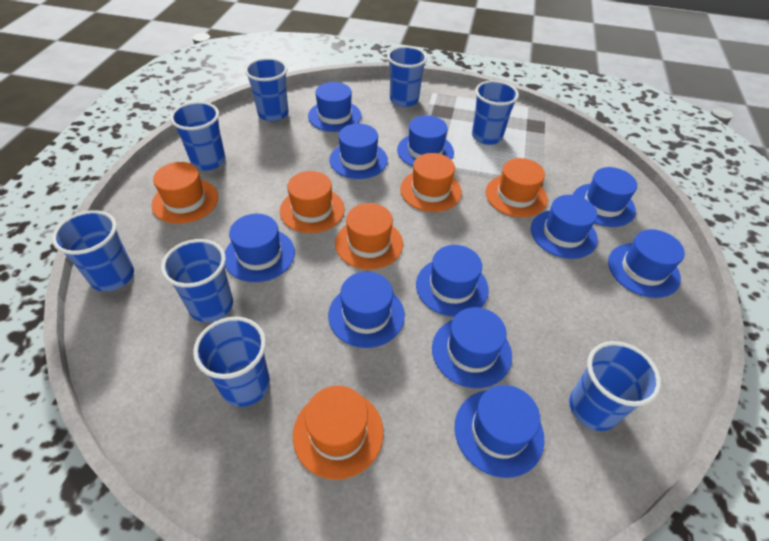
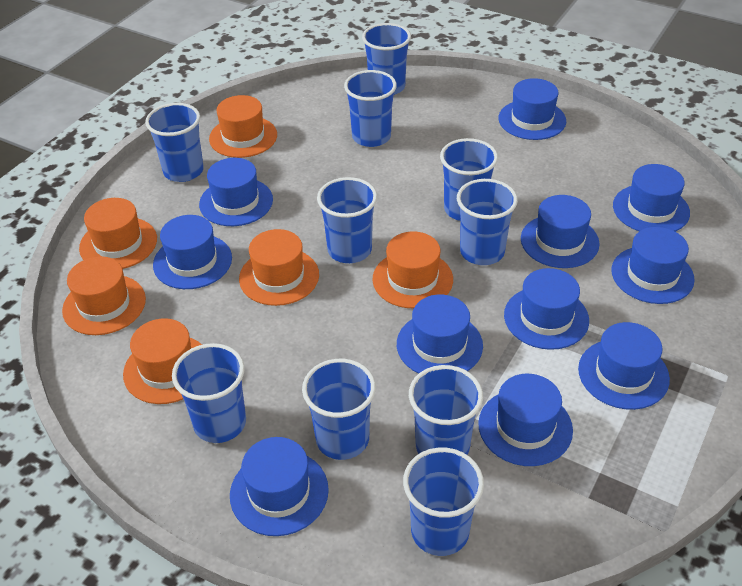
blue cup: 8 -> 10

